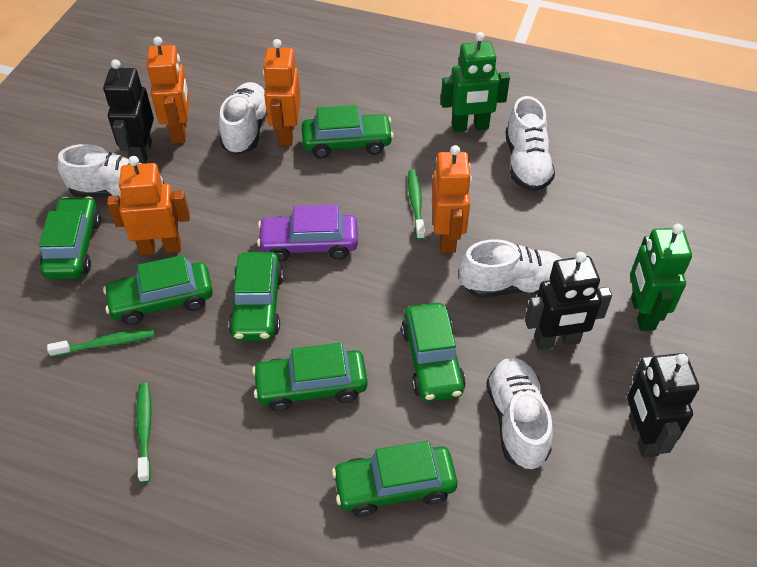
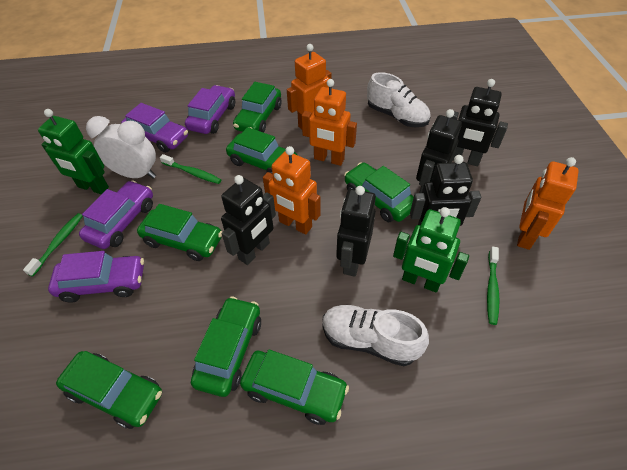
black robot: 3 -> 5
purple car: 1 -> 4
white clock: 0 -> 1
white shoe: 5 -> 2

